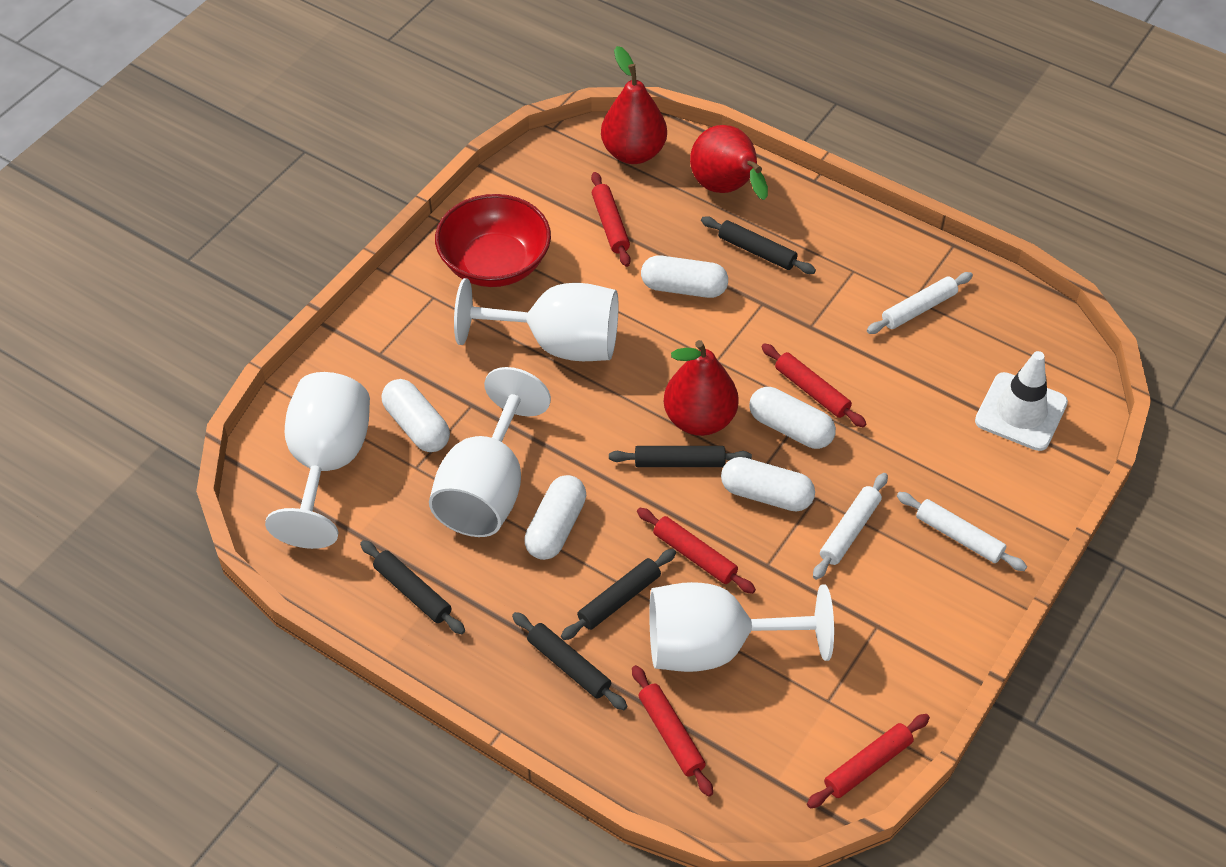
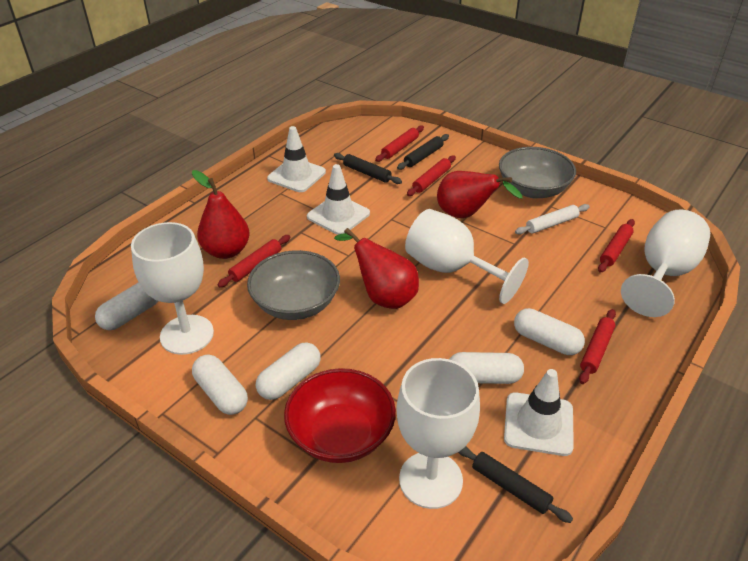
black rolling pin: 5 -> 3
grey bowl: 0 -> 2
white rolling pin: 3 -> 1
white traffic cone: 1 -> 3

